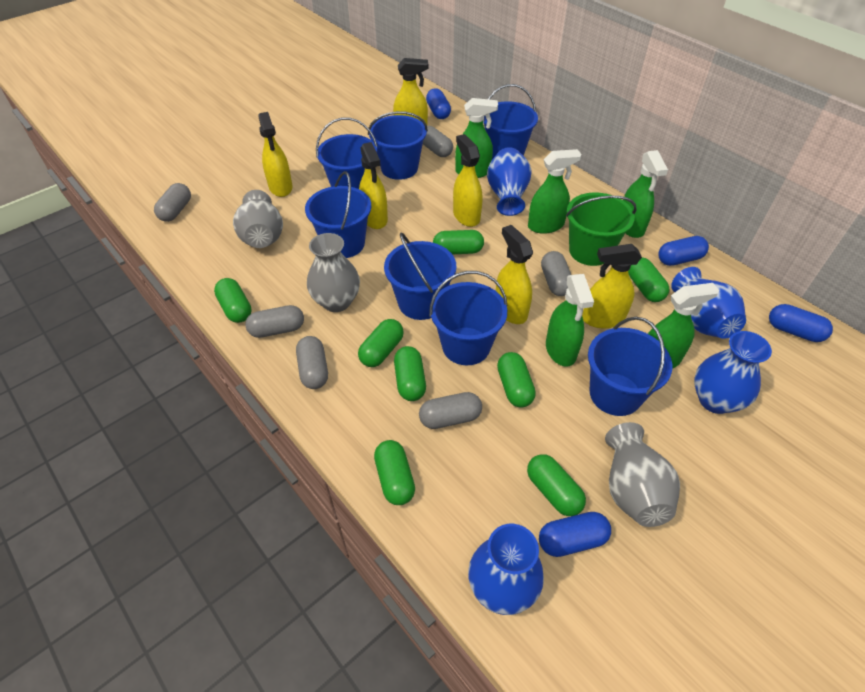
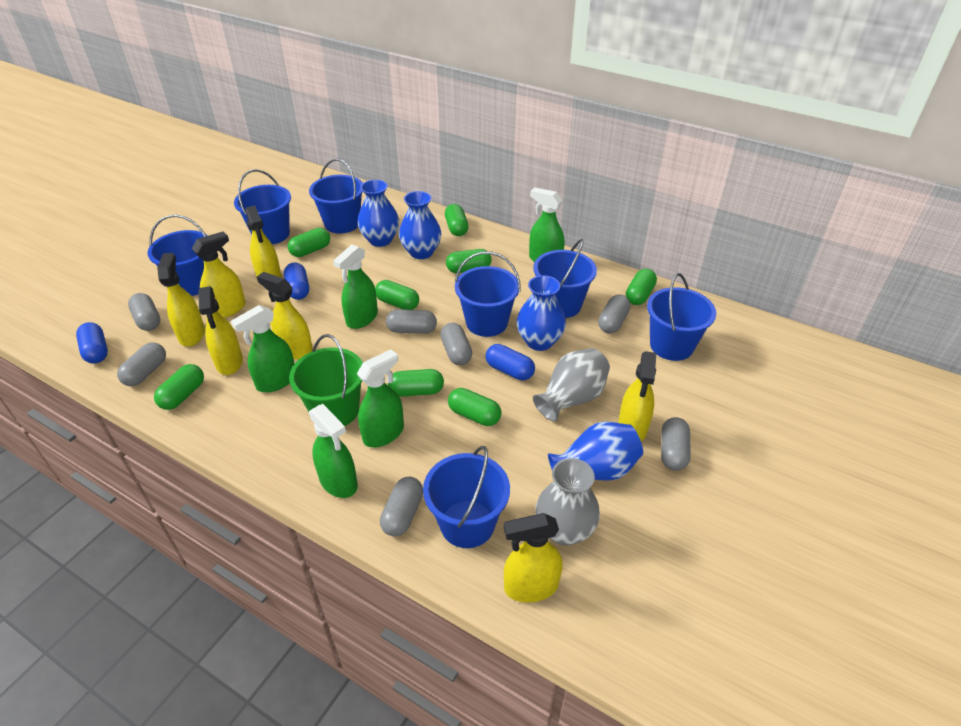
blue capsule: 4 -> 3
grey capsule: 6 -> 7
grey vase: 3 -> 2
yellow spray bottle: 6 -> 7

